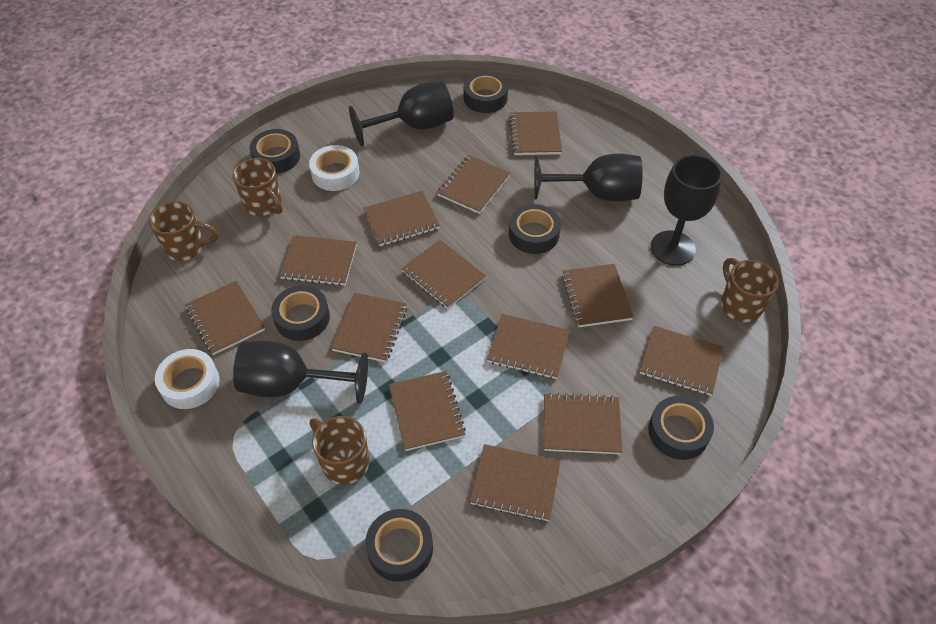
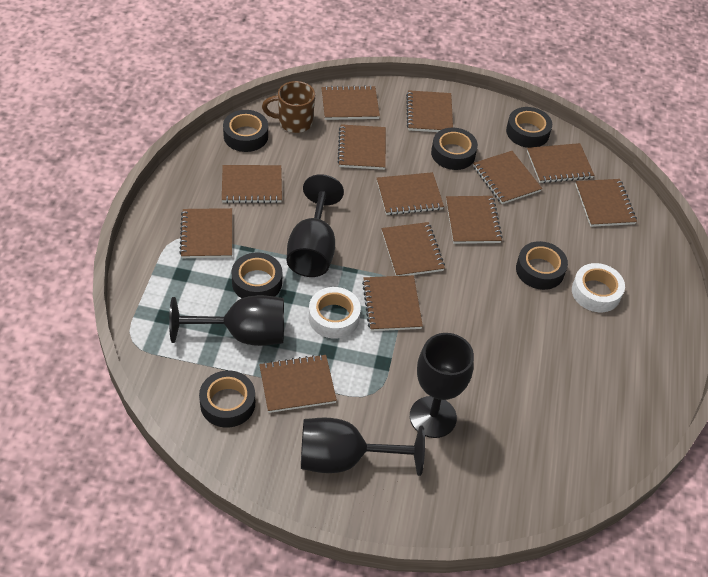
brown mug: 4 -> 1

